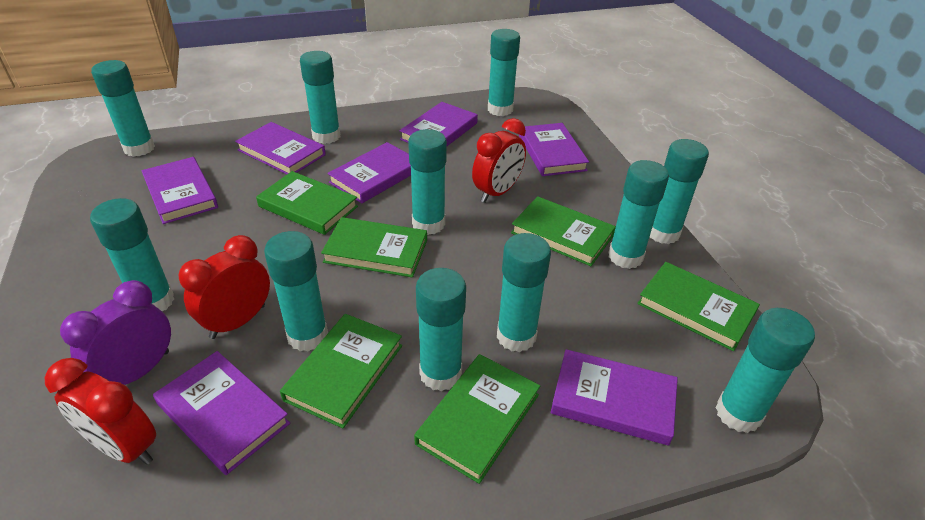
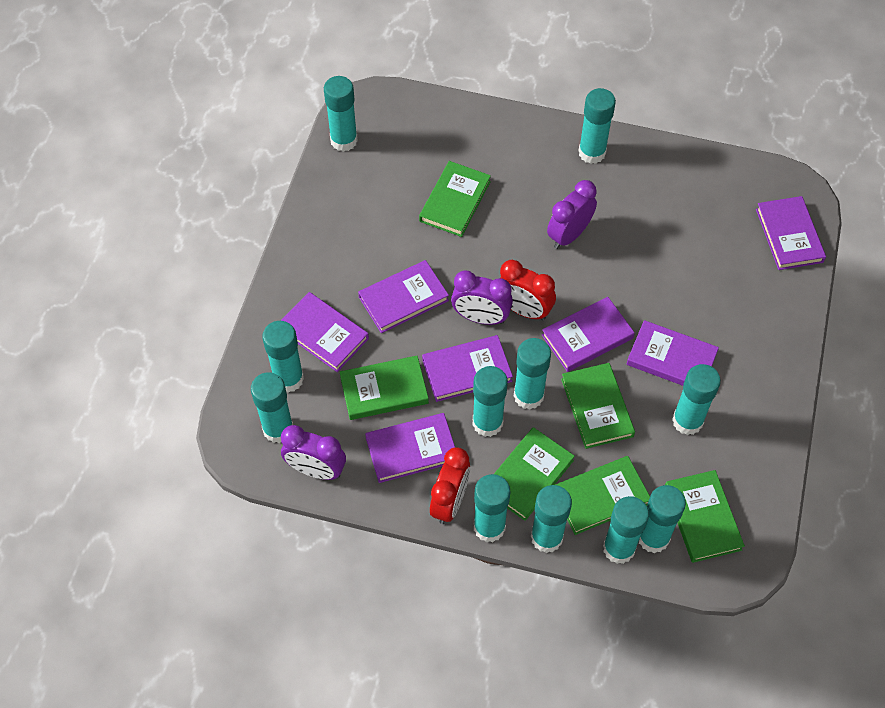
purple clock: 1 -> 3
red clock: 3 -> 2

